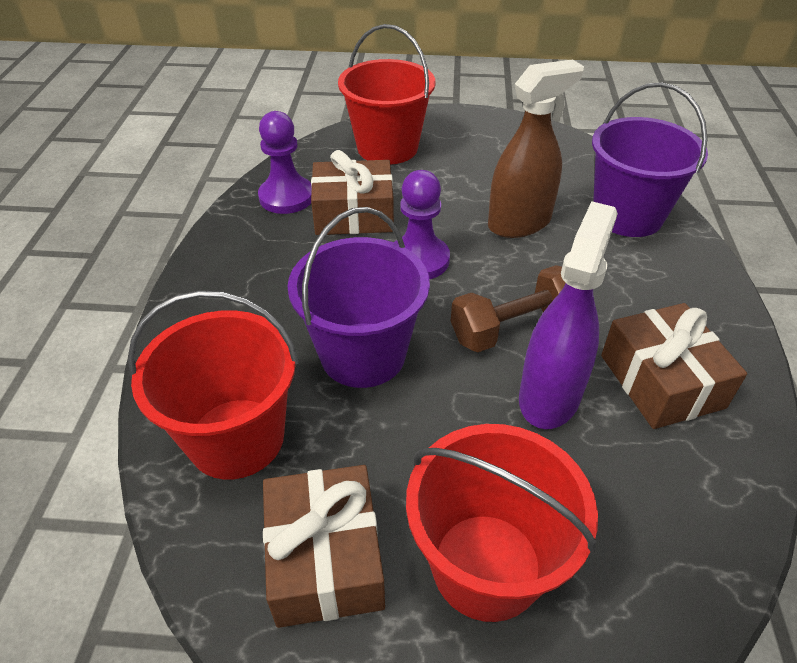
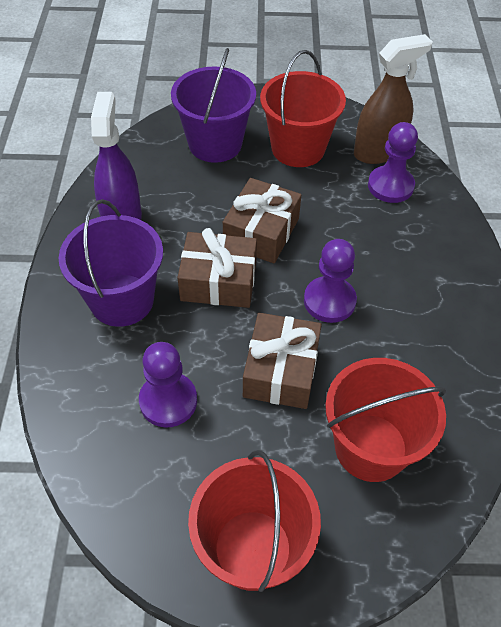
brown dumbbell: 1 -> 0
purple pawn: 2 -> 3

